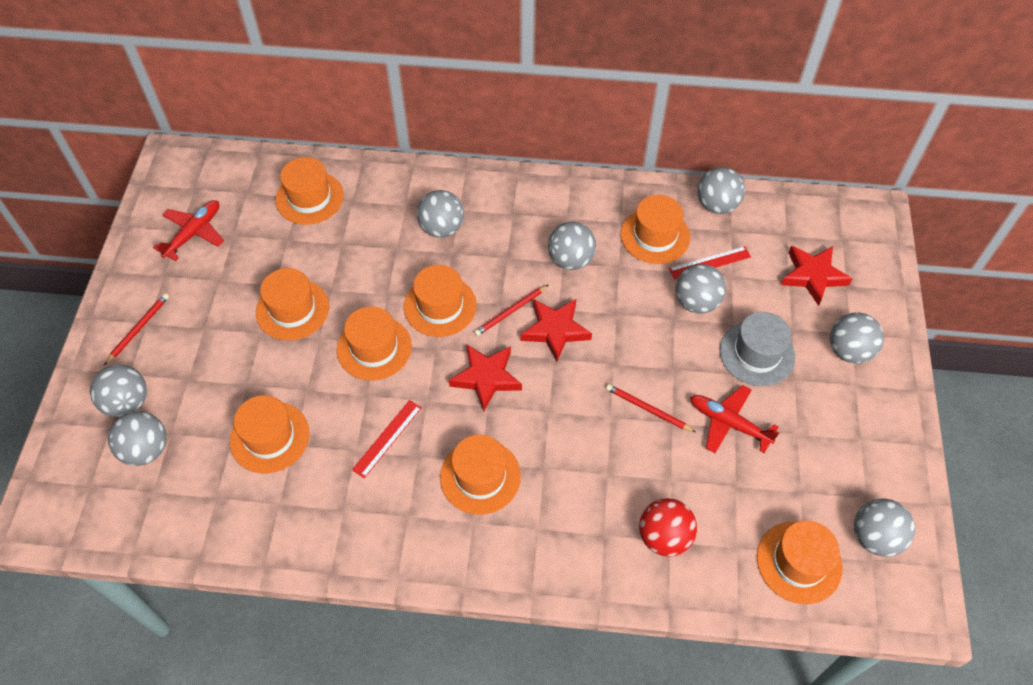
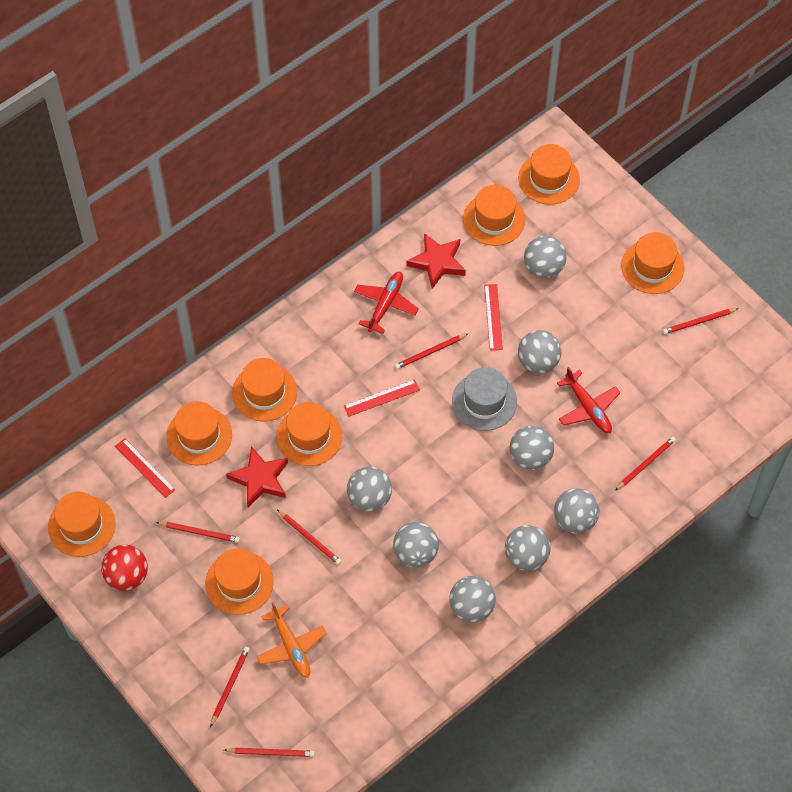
orange plane: 0 -> 1
red pencil: 3 -> 7
red ruler: 2 -> 3
red star: 3 -> 2

